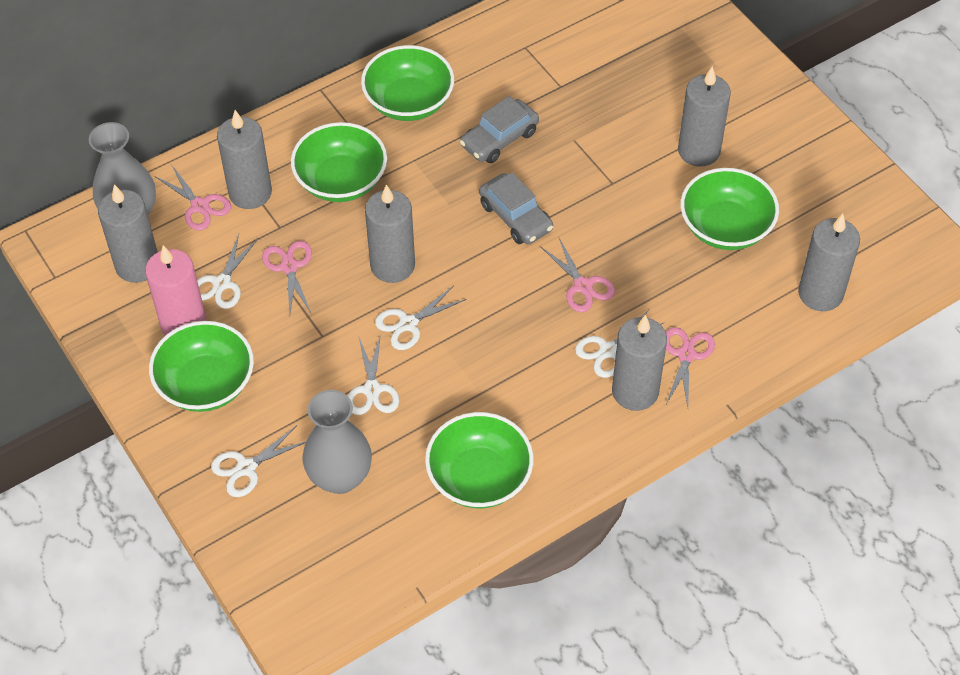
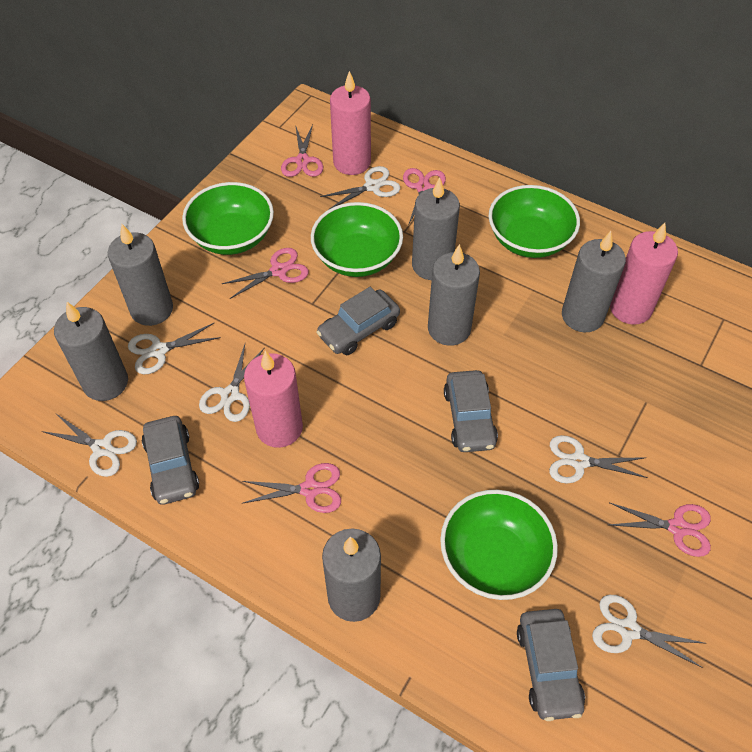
green bowl: 5 -> 4
grey car: 2 -> 4
grey vase: 2 -> 0
pink candle: 1 -> 3
pink scissors: 4 -> 5
white scissors: 5 -> 6

